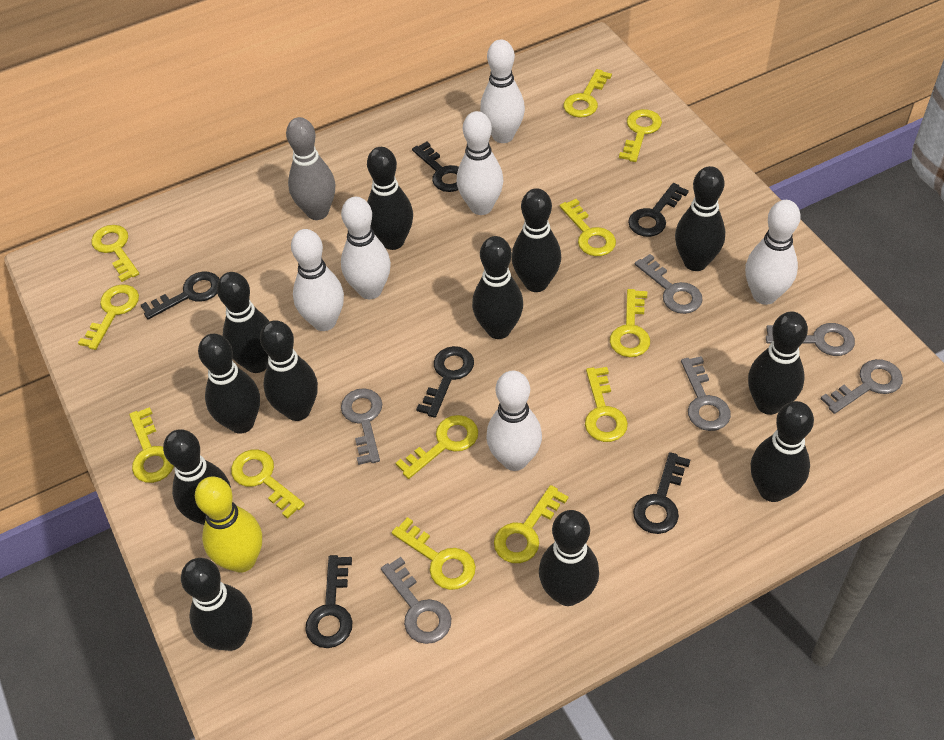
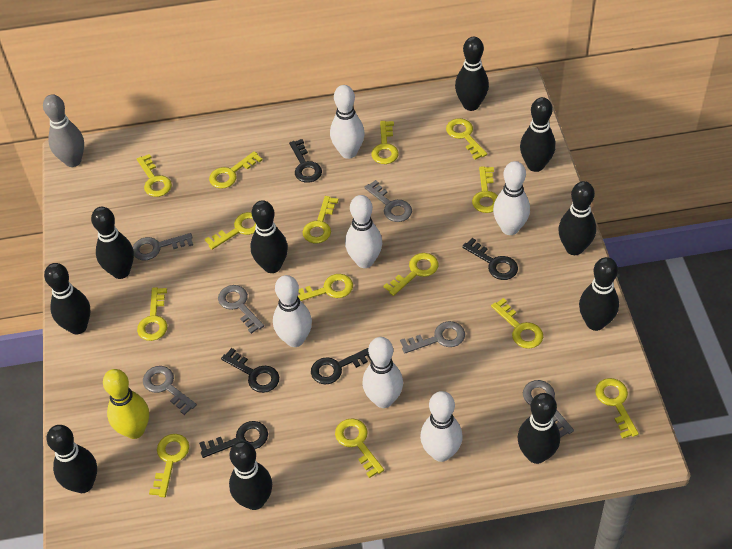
black bowling pin: 12 -> 10
black key: 6 -> 5
yellow key: 12 -> 14

